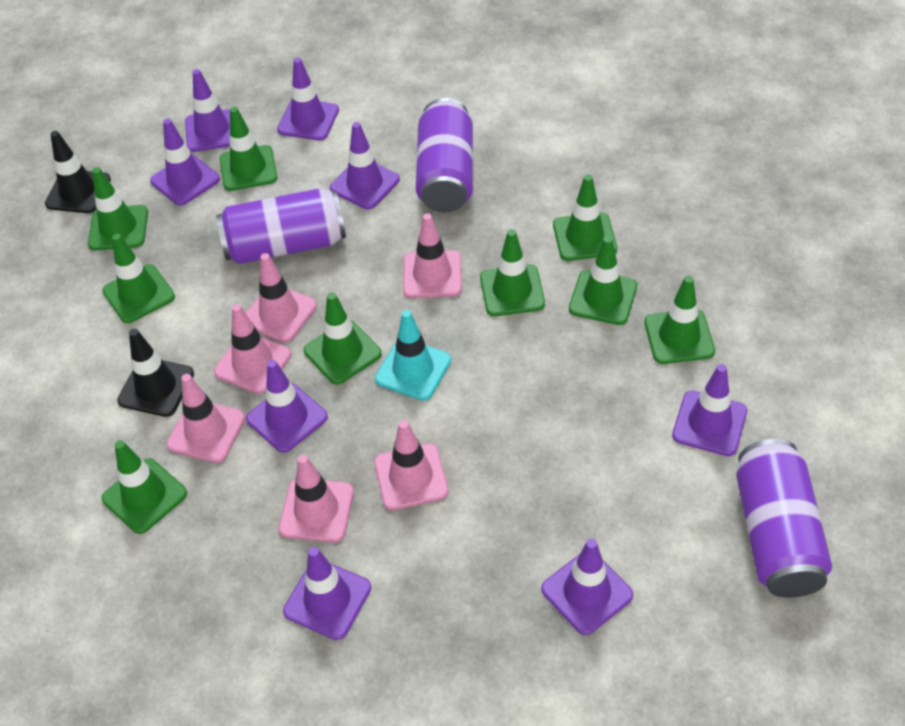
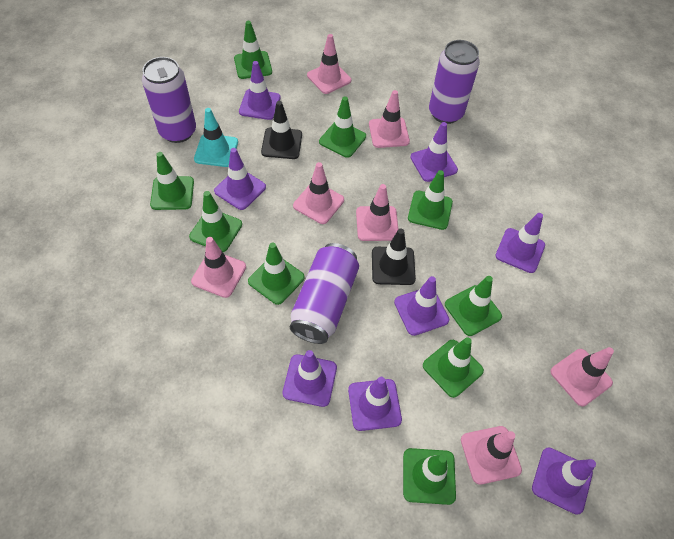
pink traffic cone: 6 -> 7

